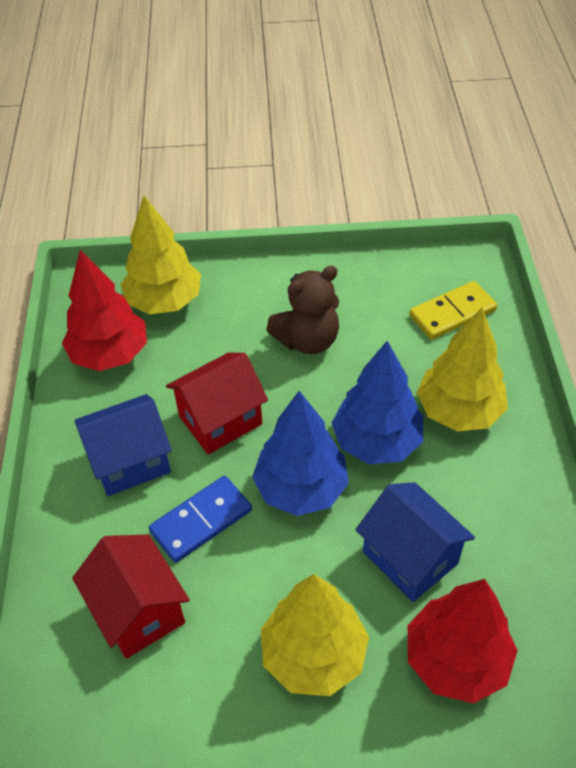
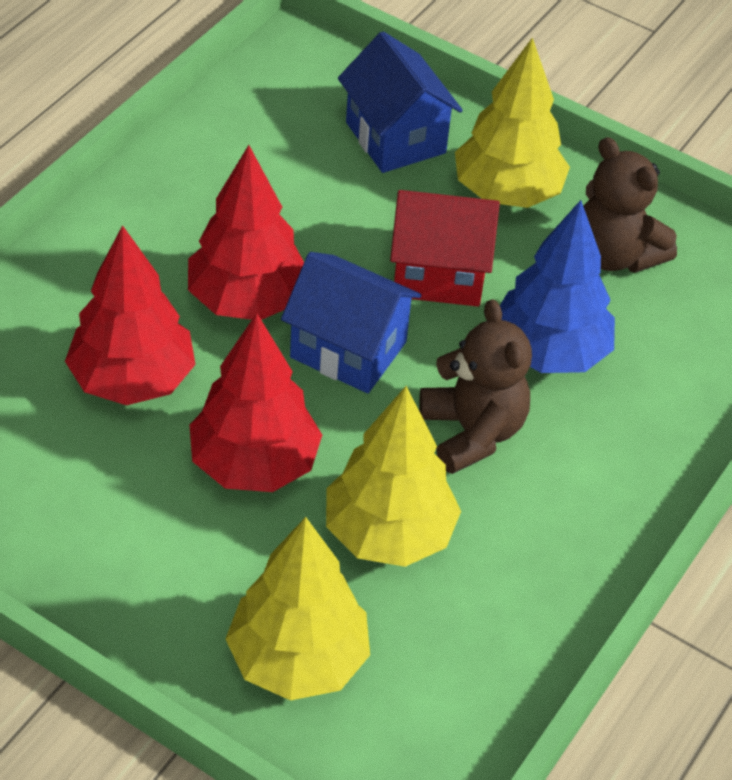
blue domino: 1 -> 0
blue tree: 2 -> 1
brown teddy bear: 1 -> 2
red house: 2 -> 1
red tree: 2 -> 3
yellow domino: 1 -> 0

